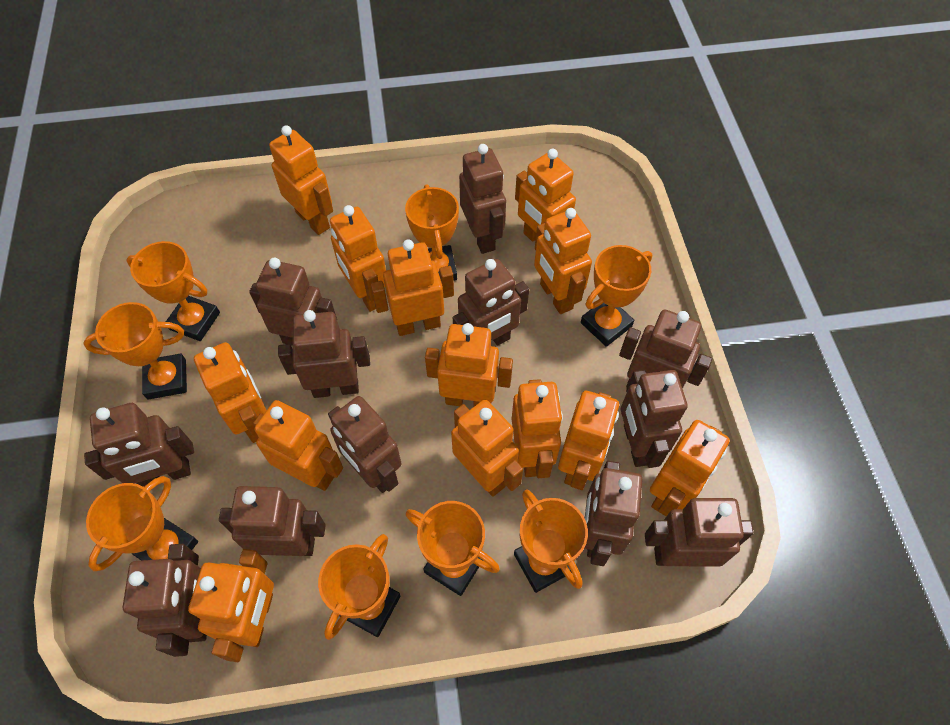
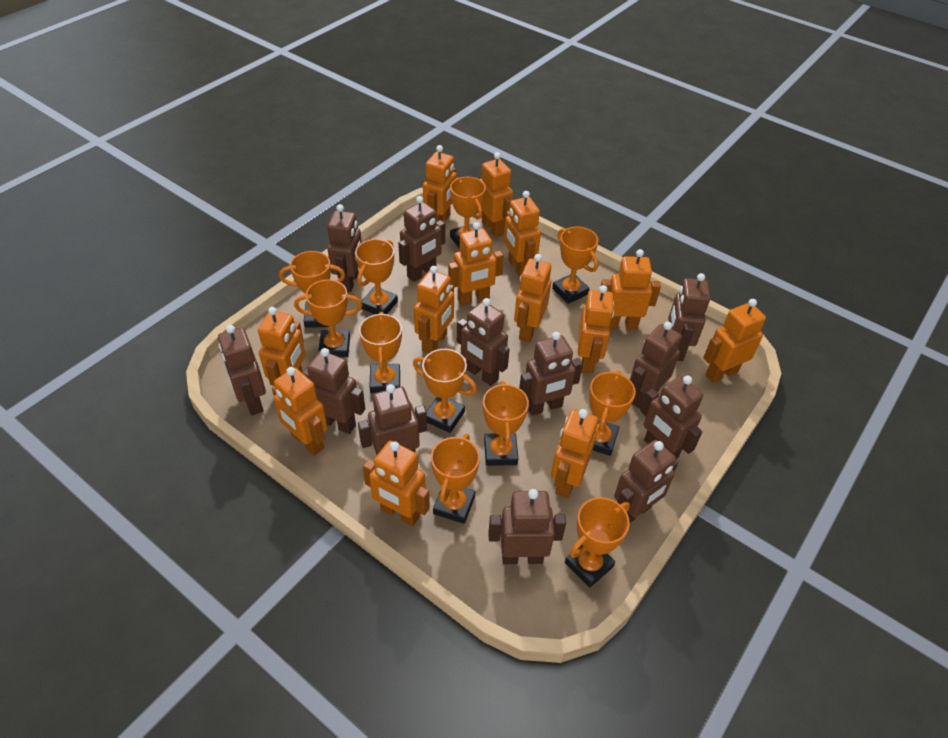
orange trophy: 8 -> 11

